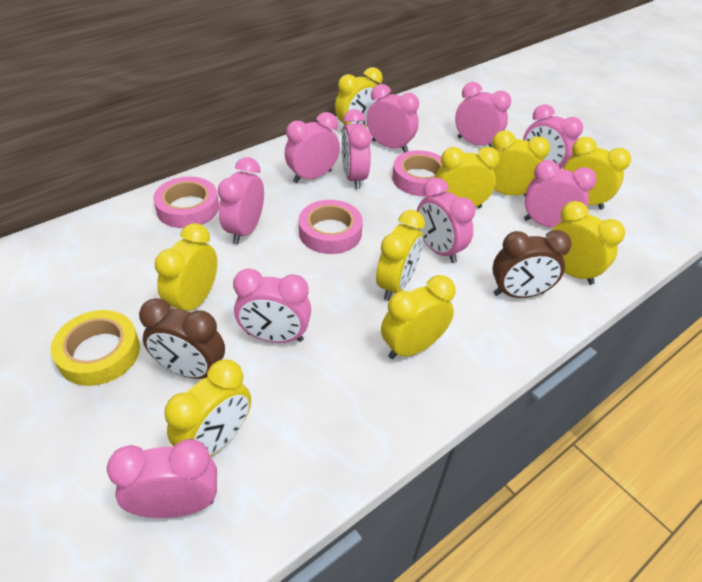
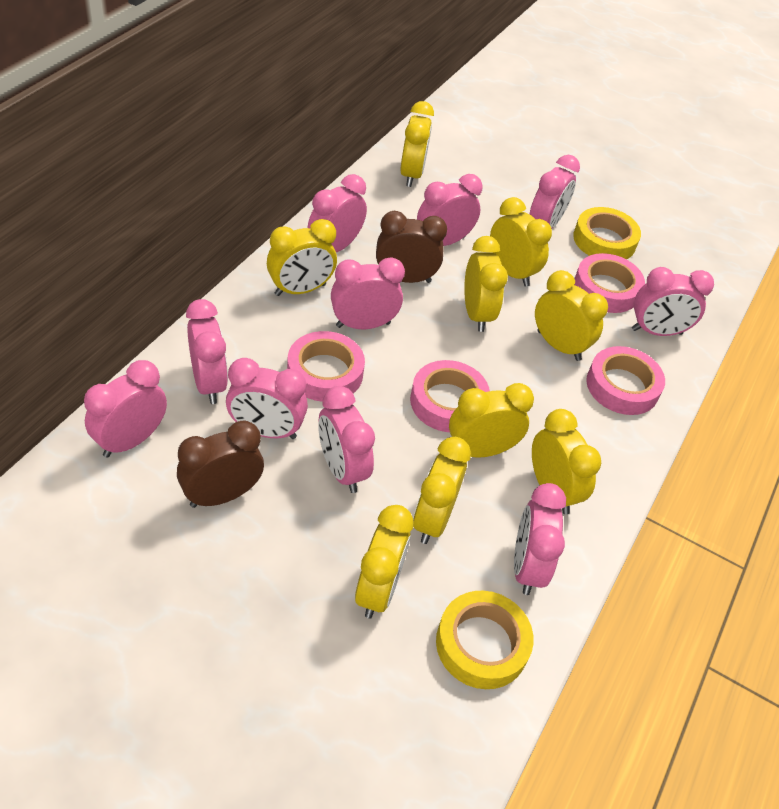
pink tape: 3 -> 4
yellow tape: 1 -> 2

